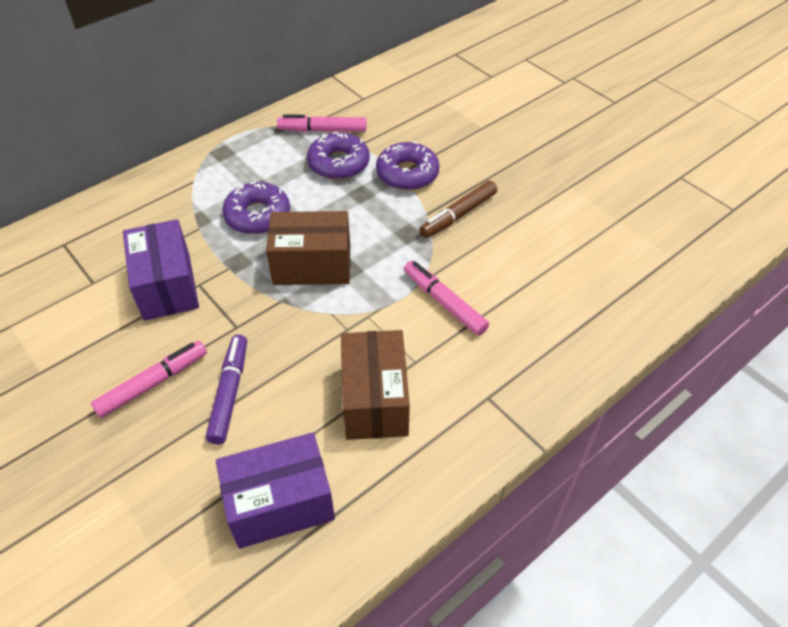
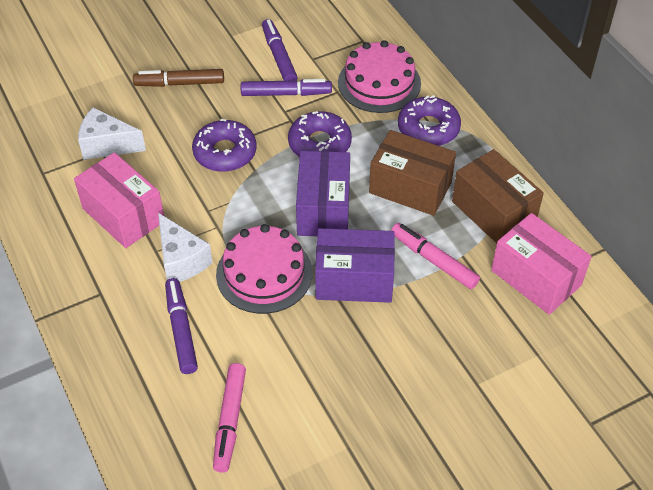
pink box: 0 -> 2
pink cake: 0 -> 2
pink marker: 3 -> 2
purple marker: 1 -> 3
white cheese: 0 -> 2

